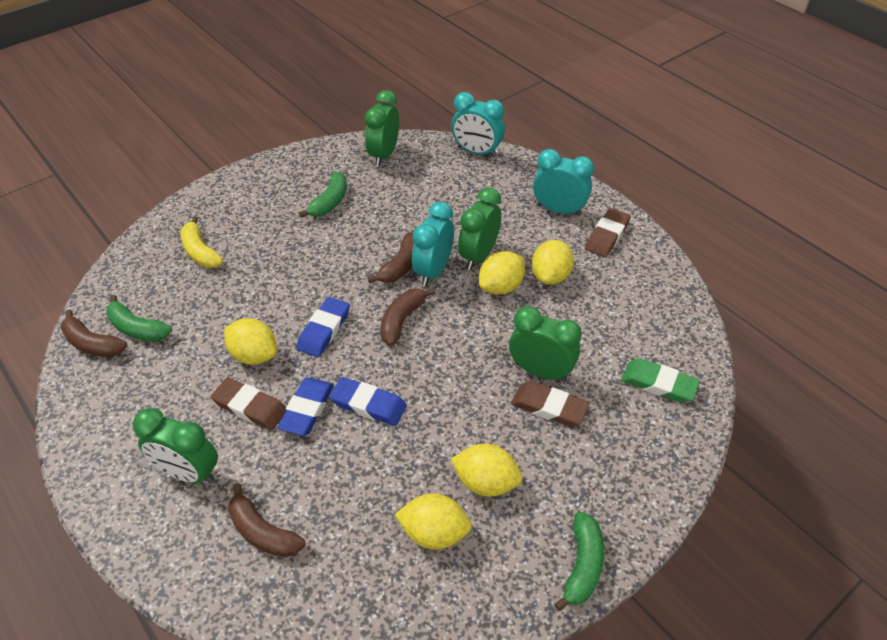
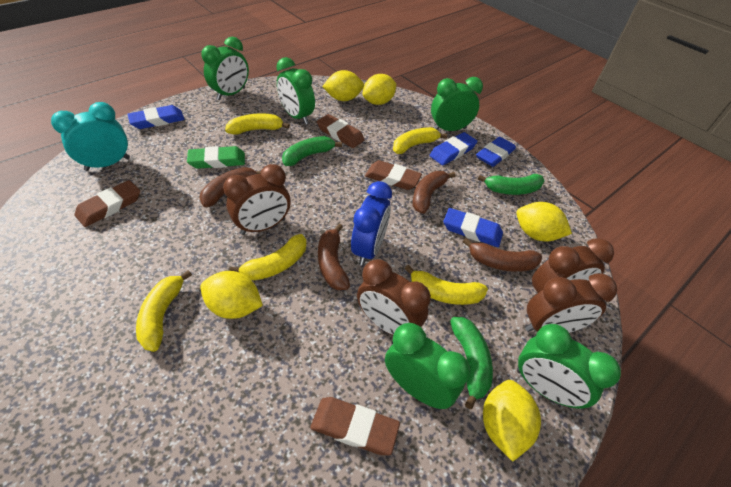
blue clock: 0 -> 1
blue eraser: 3 -> 4
brown clock: 0 -> 4
brown eraser: 3 -> 4
green clock: 4 -> 5
turquoise clock: 3 -> 1
yellow banana: 1 -> 5

